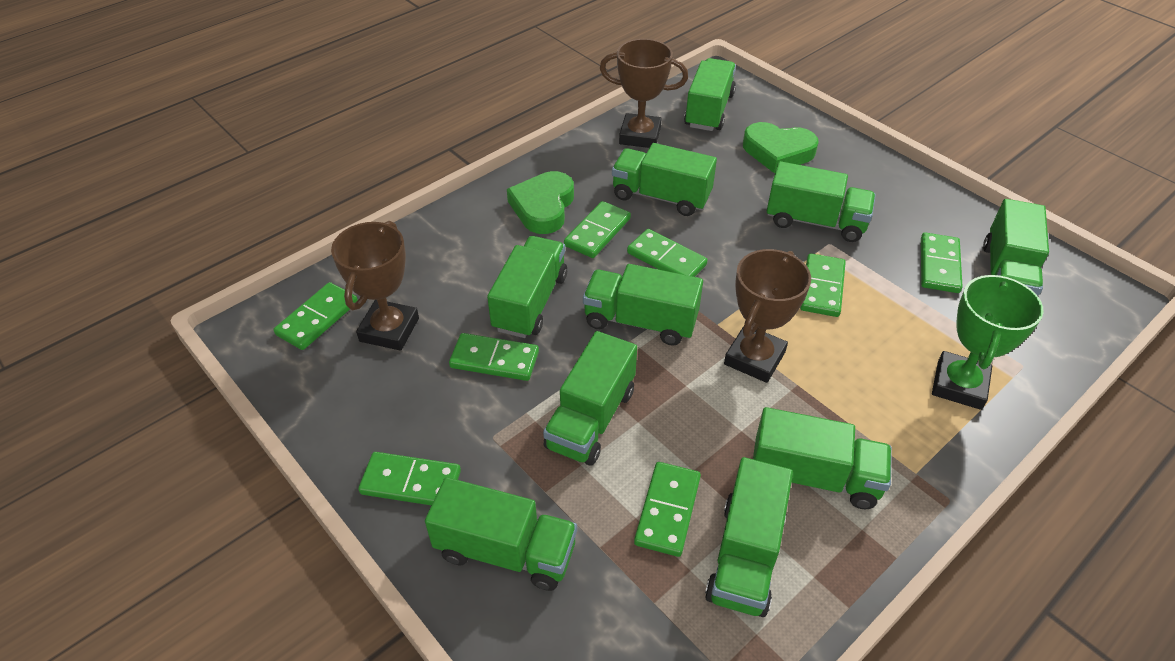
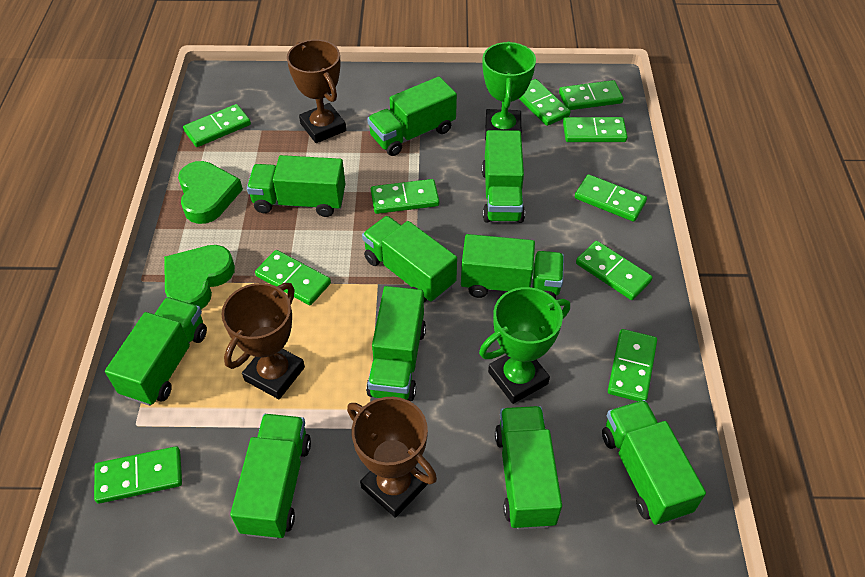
green domino: 8 -> 10
green trophy: 1 -> 2

